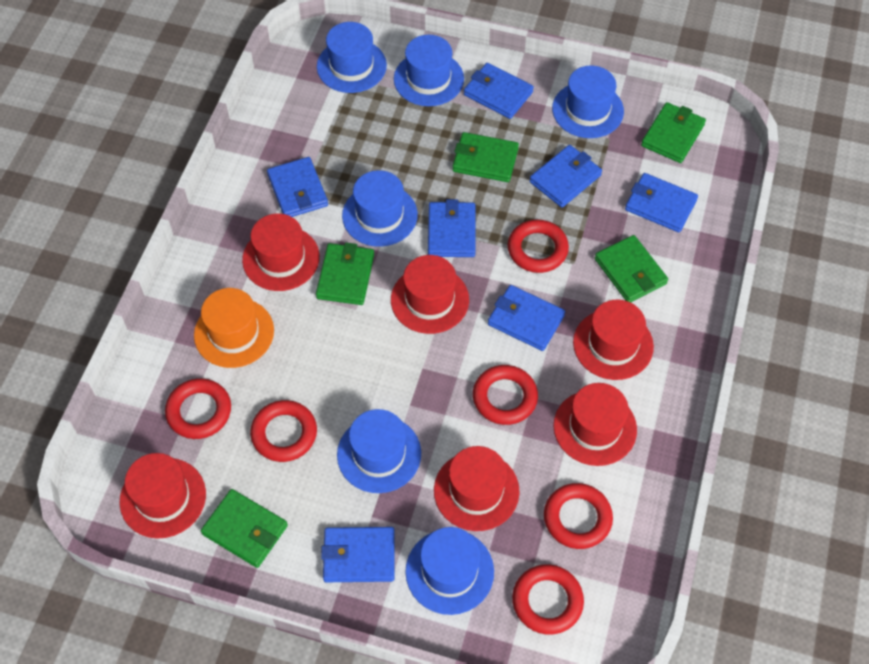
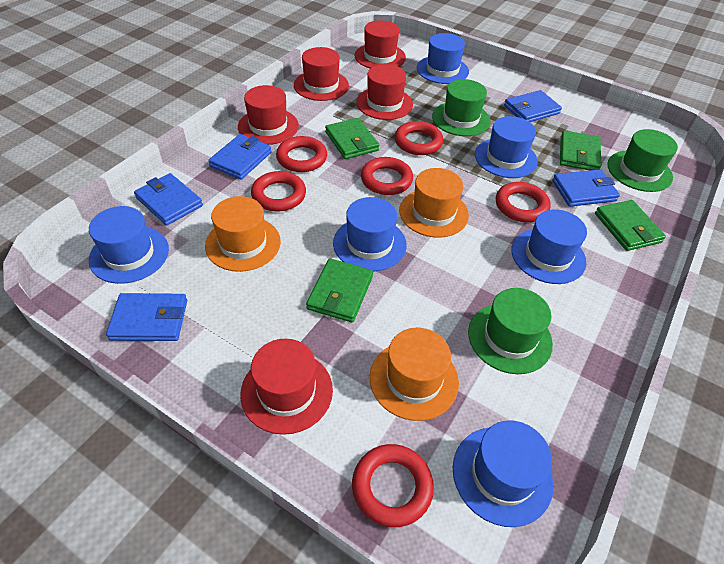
blue wallet: 7 -> 5
green hat: 0 -> 3
green wallet: 5 -> 4
orange hat: 1 -> 3
red hat: 6 -> 5

